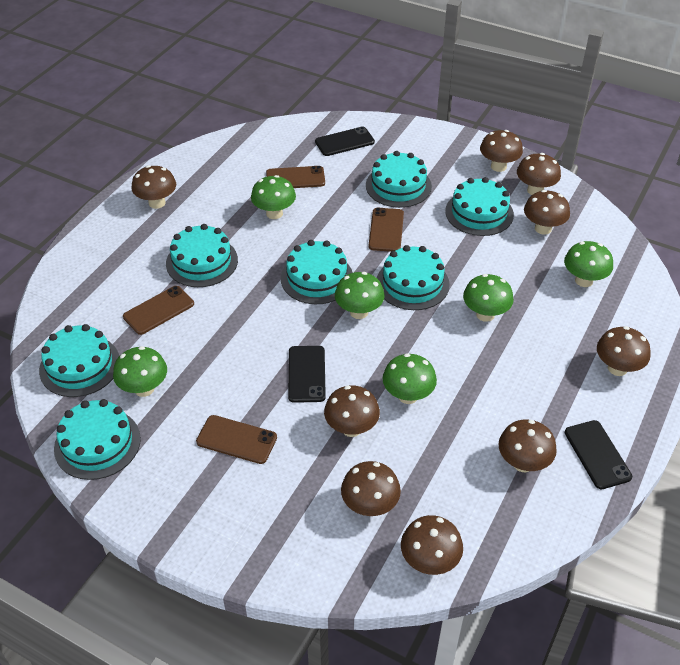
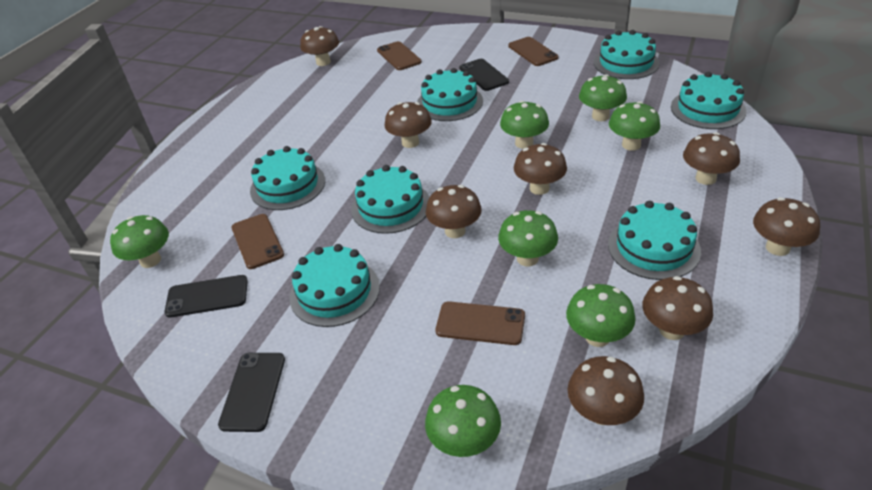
brown mushroom: 9 -> 8
green mushroom: 6 -> 7

